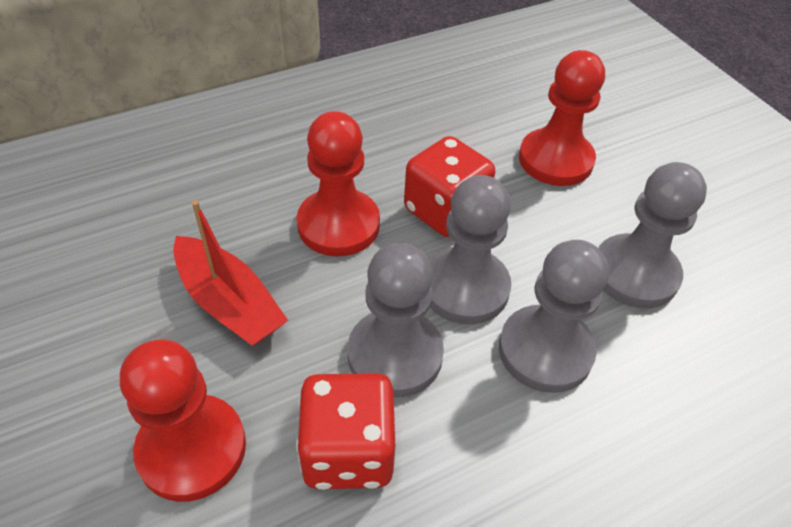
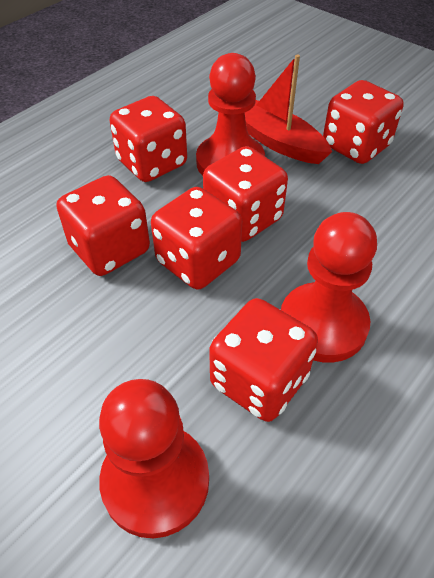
grey pawn: 4 -> 0
red dice: 2 -> 6

